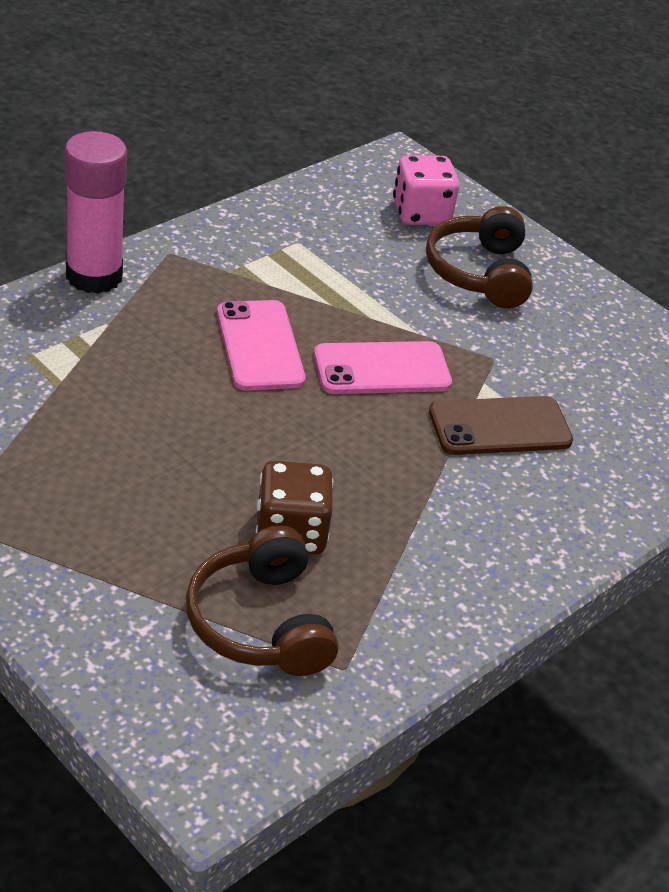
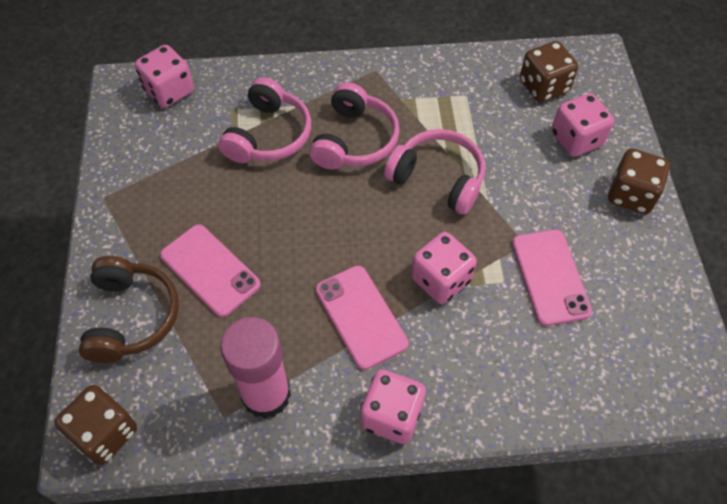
brown dice: 1 -> 3
brown headphones: 2 -> 1
brown phone: 1 -> 0
pink dice: 1 -> 4
pink headphones: 0 -> 3
pink phone: 2 -> 3

